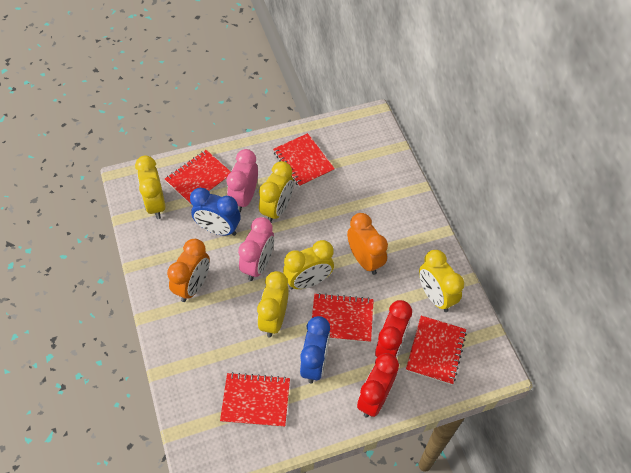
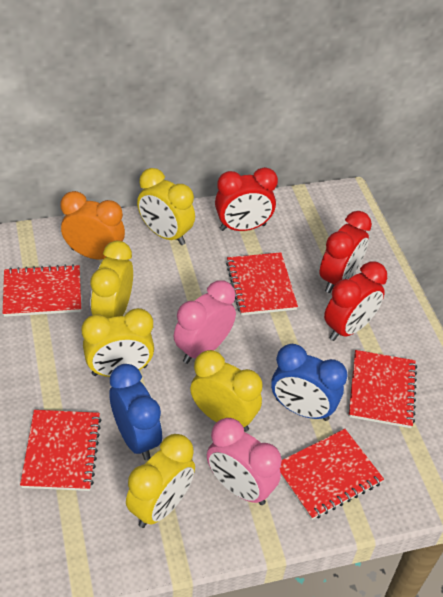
orange clock: 2 -> 1
red clock: 2 -> 3

